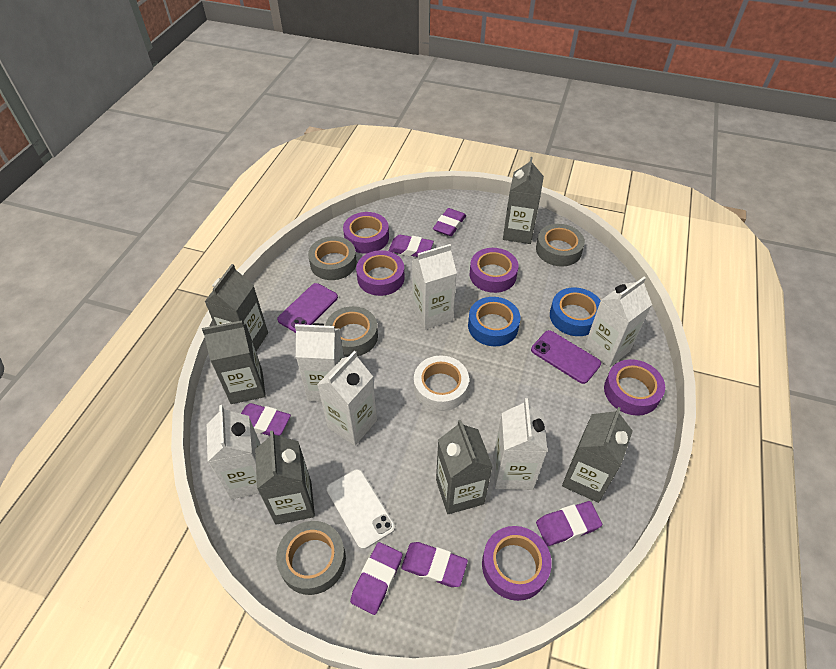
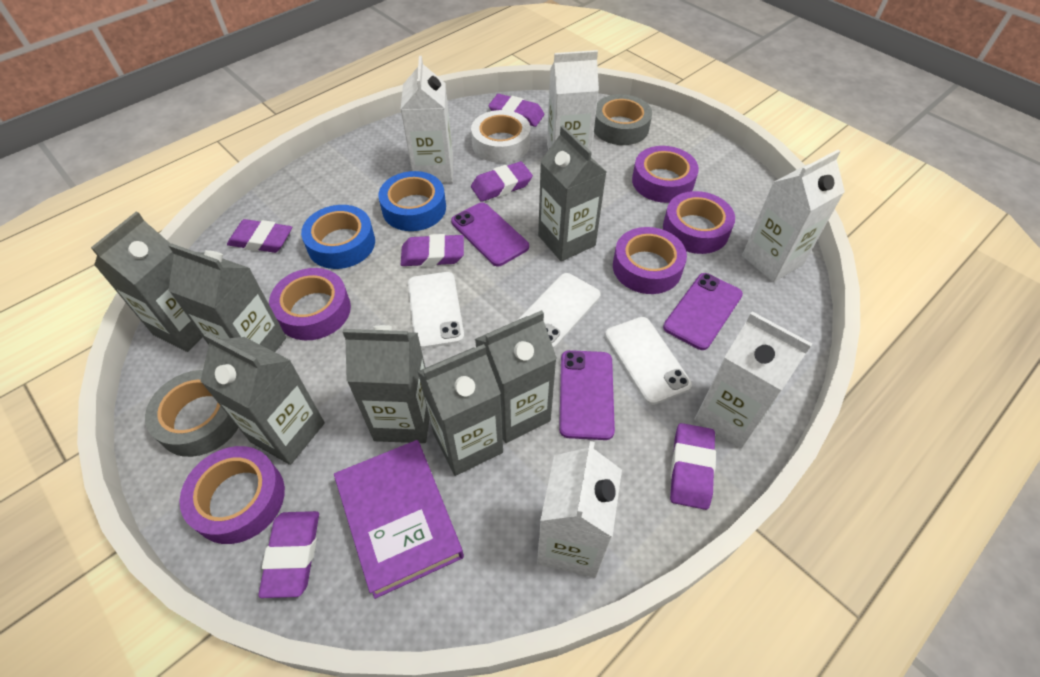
grey carton: 6 -> 7
grey tape: 4 -> 2
purple book: 0 -> 1
purple phone: 2 -> 3
white carton: 6 -> 5
white phone: 1 -> 3

